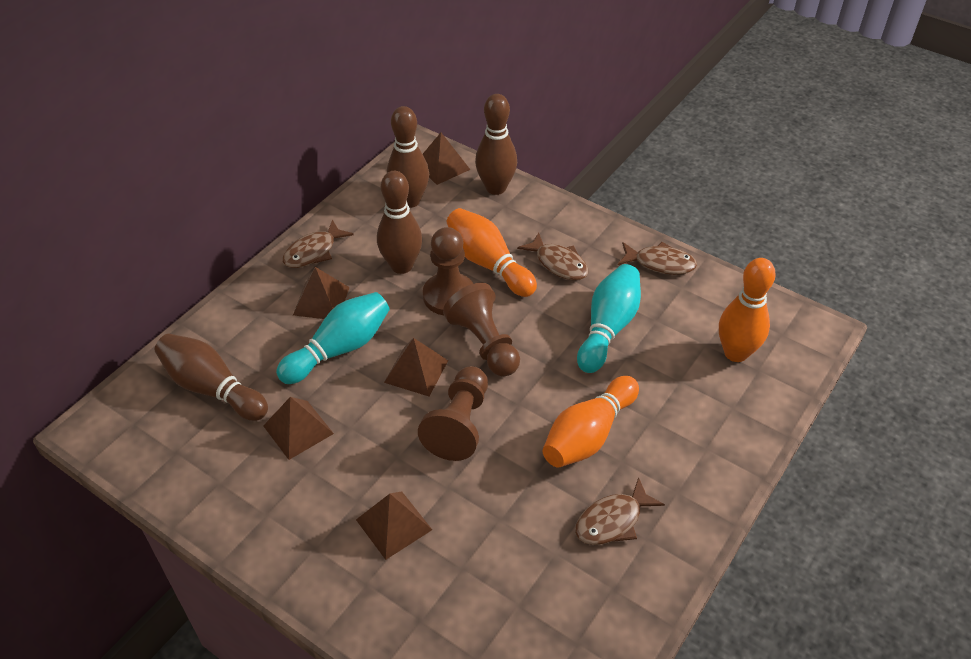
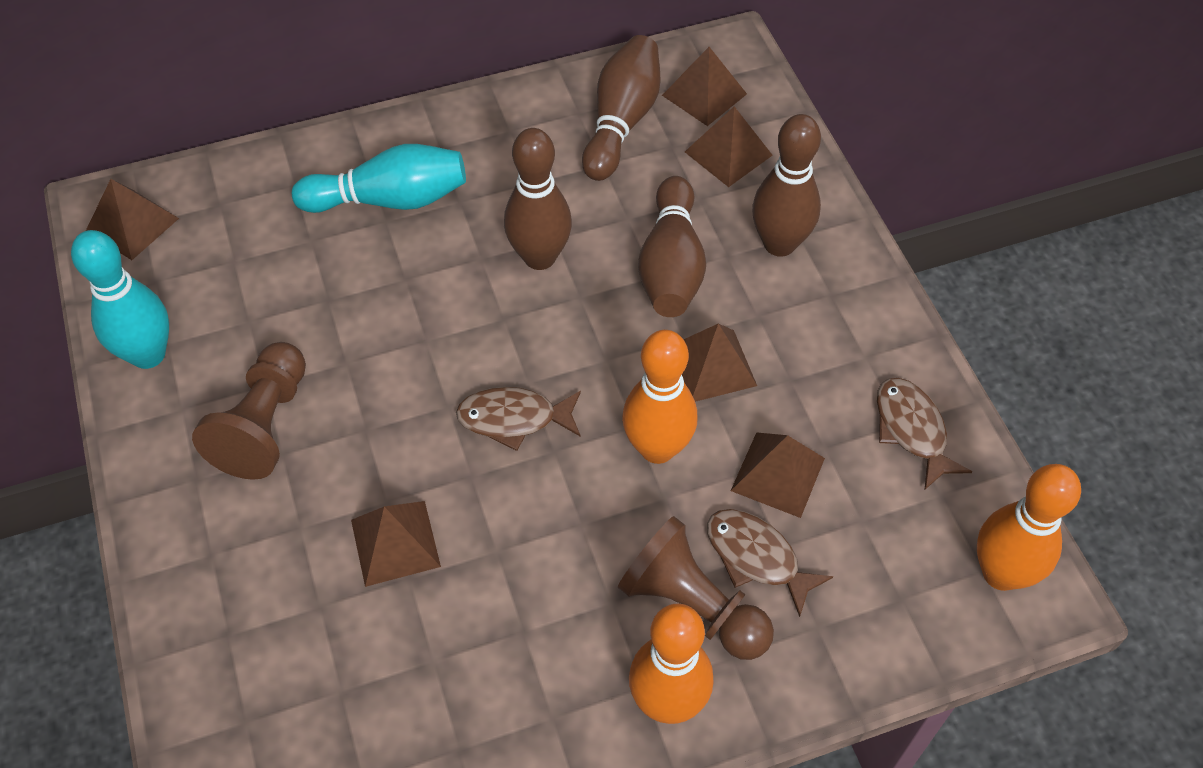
brown fish: 4 -> 3
brown pawn: 3 -> 2
brown pyramid: 5 -> 6

